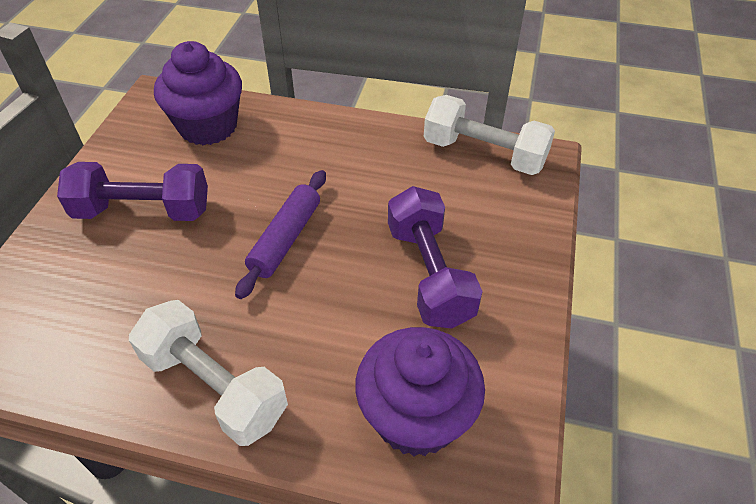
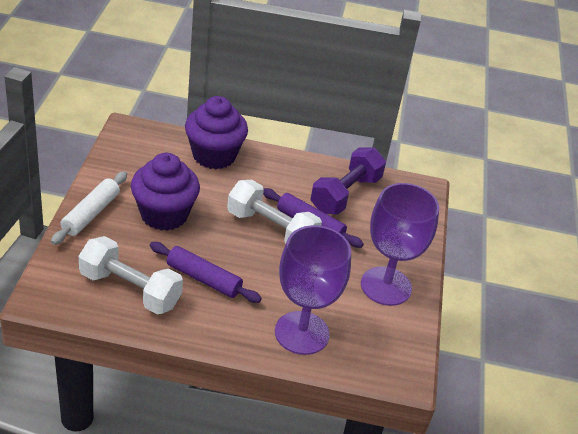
purple dumbbell: 2 -> 1
purple goblet: 0 -> 2
purple rolling pin: 1 -> 2
white rolling pin: 0 -> 1

